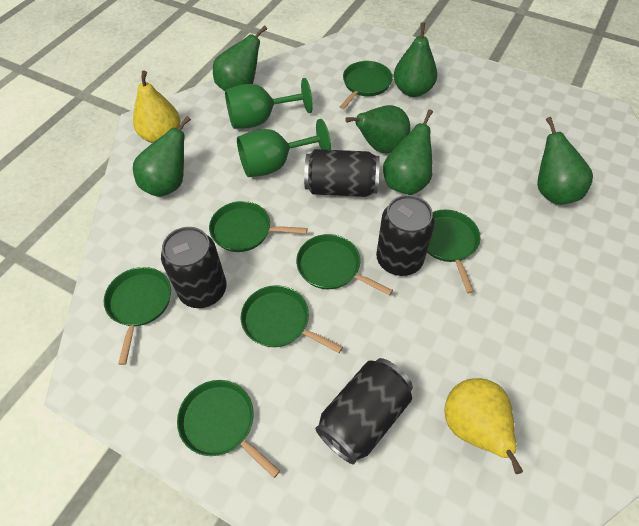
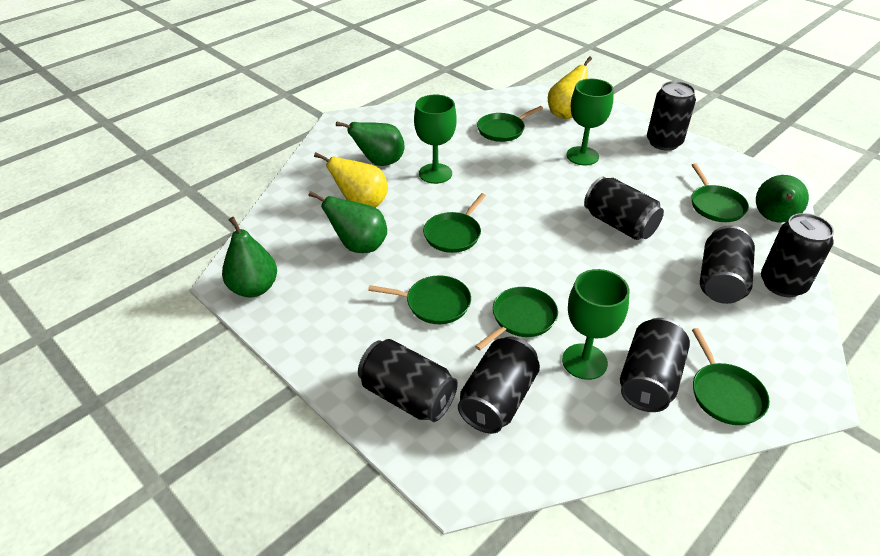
black can: 4 -> 7
green goblet: 2 -> 3
green pan: 7 -> 6
green pear: 6 -> 4

